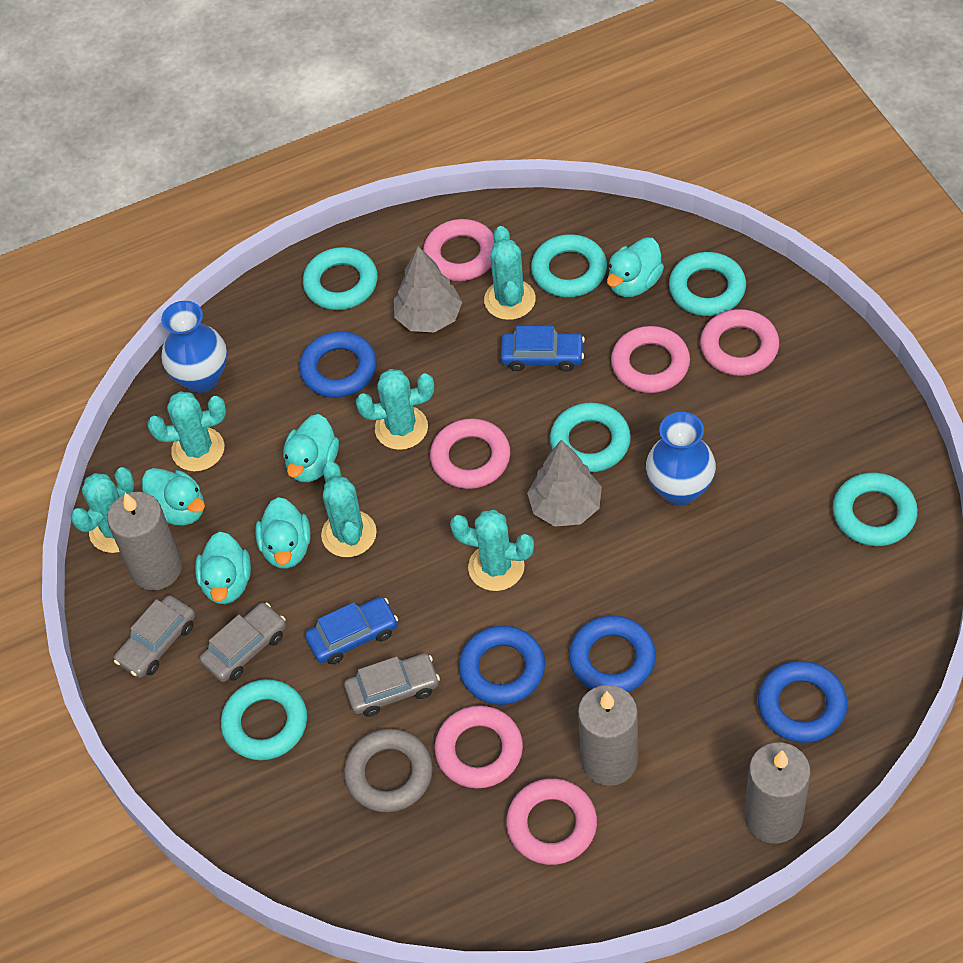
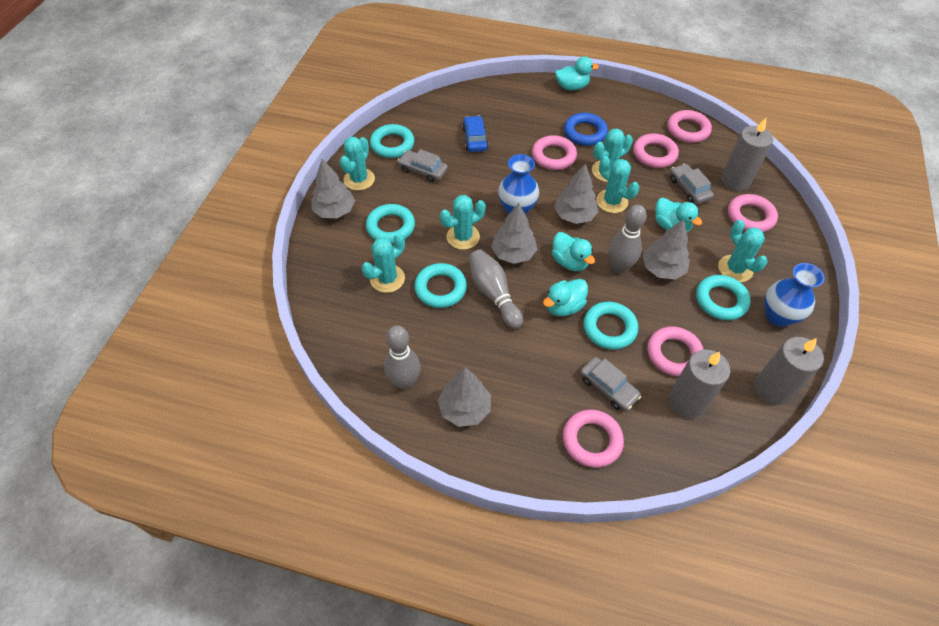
blue car: 2 -> 1
blue ring: 4 -> 1
grey bowling pin: 0 -> 3
grey ring: 1 -> 0
grey tree: 2 -> 5
turquoise duck: 5 -> 4
turquoise ring: 6 -> 5

